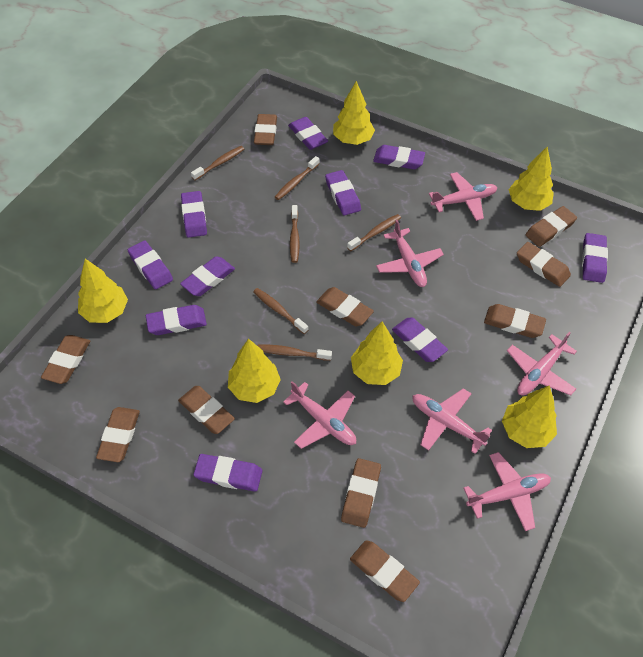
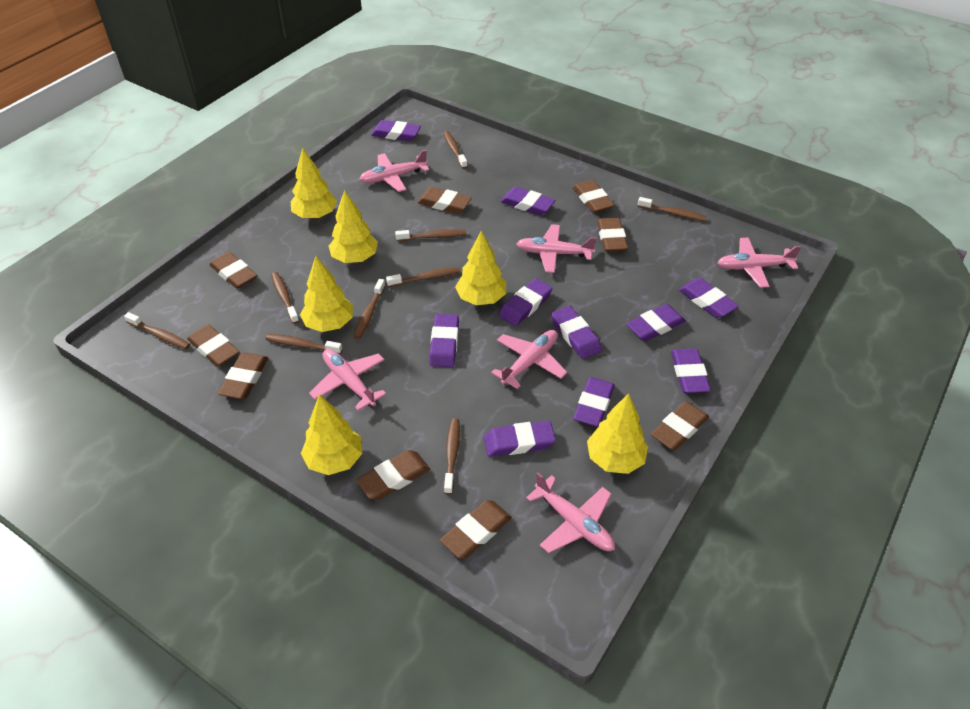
brown eraser: 10 -> 9
brown toothbrush: 6 -> 9

